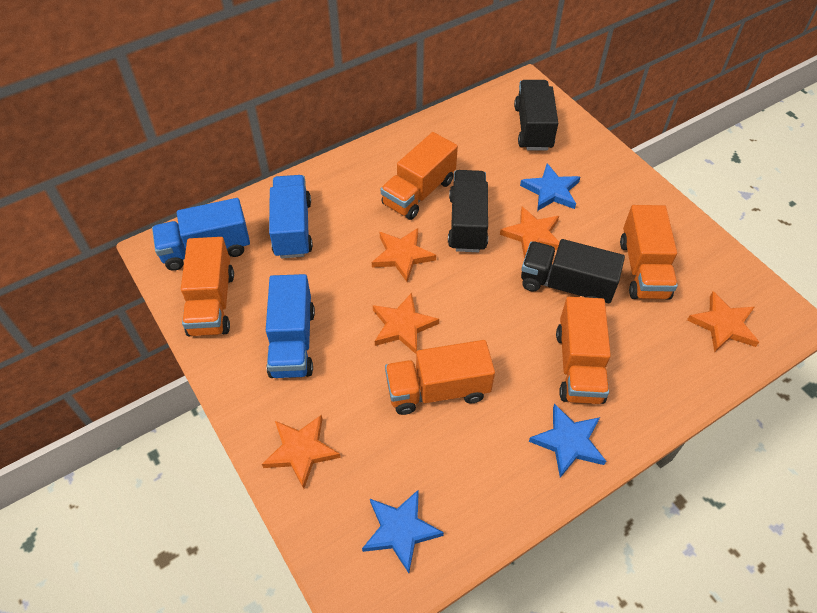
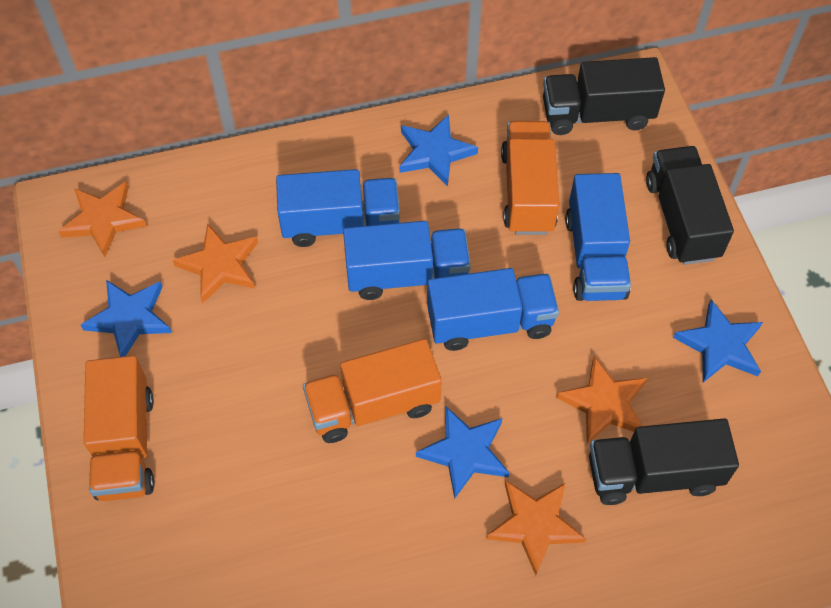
blue star: 3 -> 4
blue truck: 3 -> 4
orange star: 5 -> 4
orange truck: 5 -> 3

